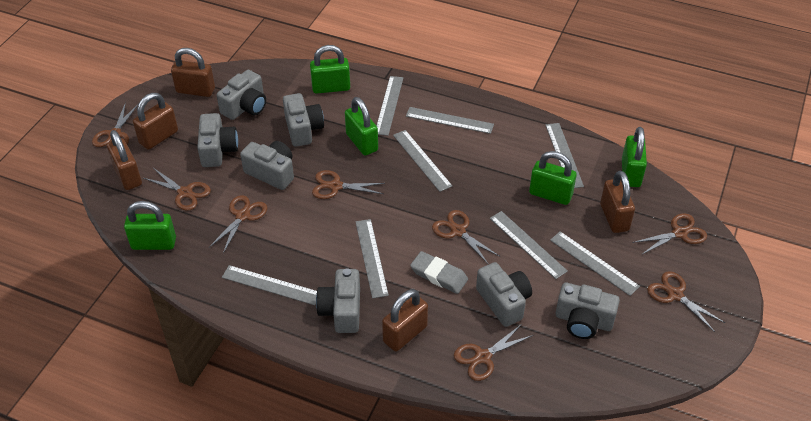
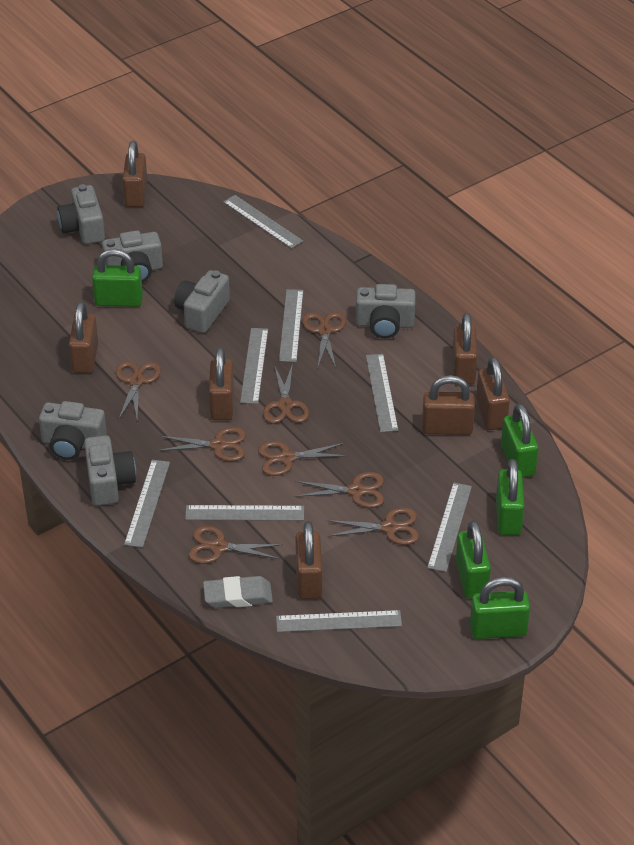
brown padlock: 5 -> 7
grey camera: 7 -> 6

